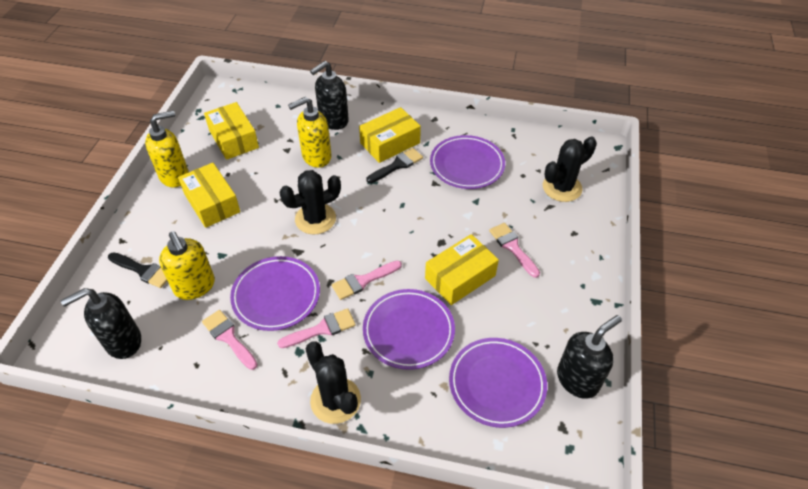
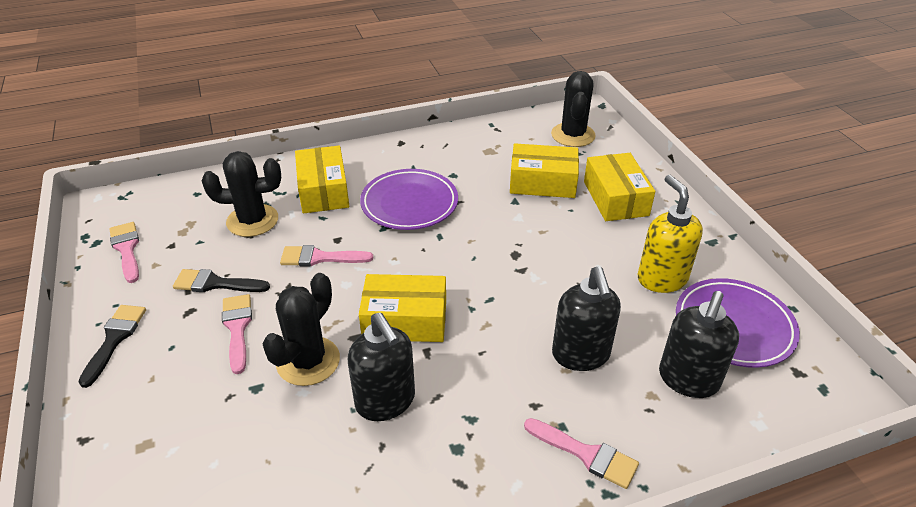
purple plate: 4 -> 2
yellow soap dispenser: 3 -> 1

